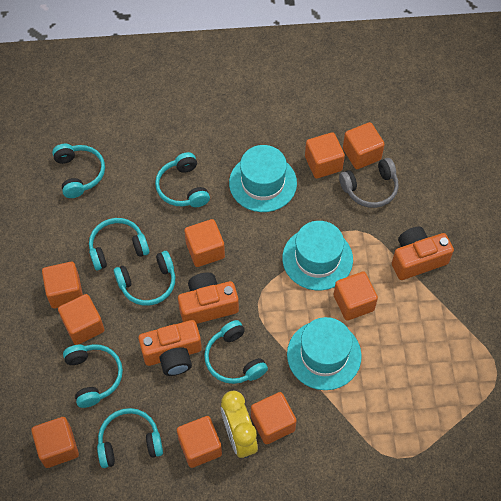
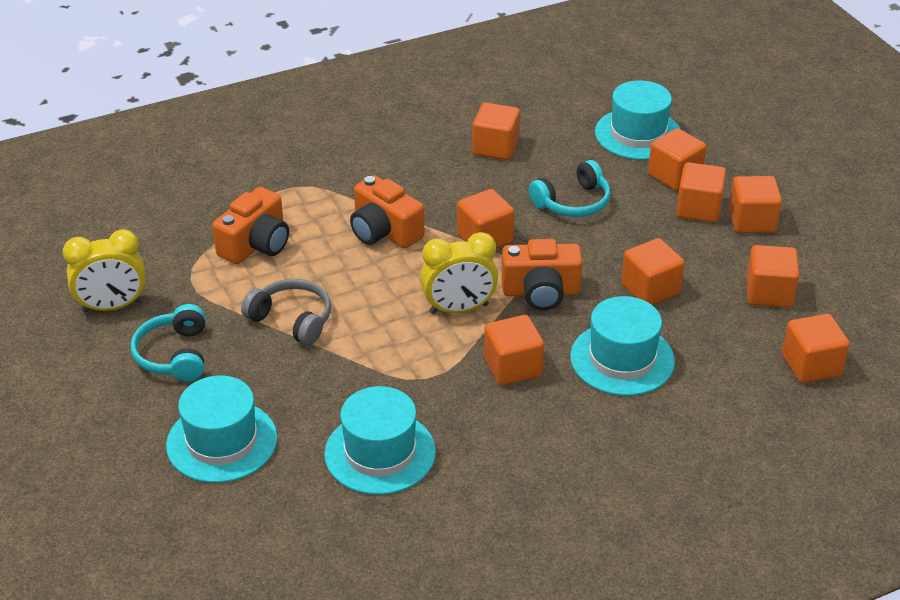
turquoise hat: 3 -> 4
turquoise headphones: 7 -> 2
yellow clock: 1 -> 2

